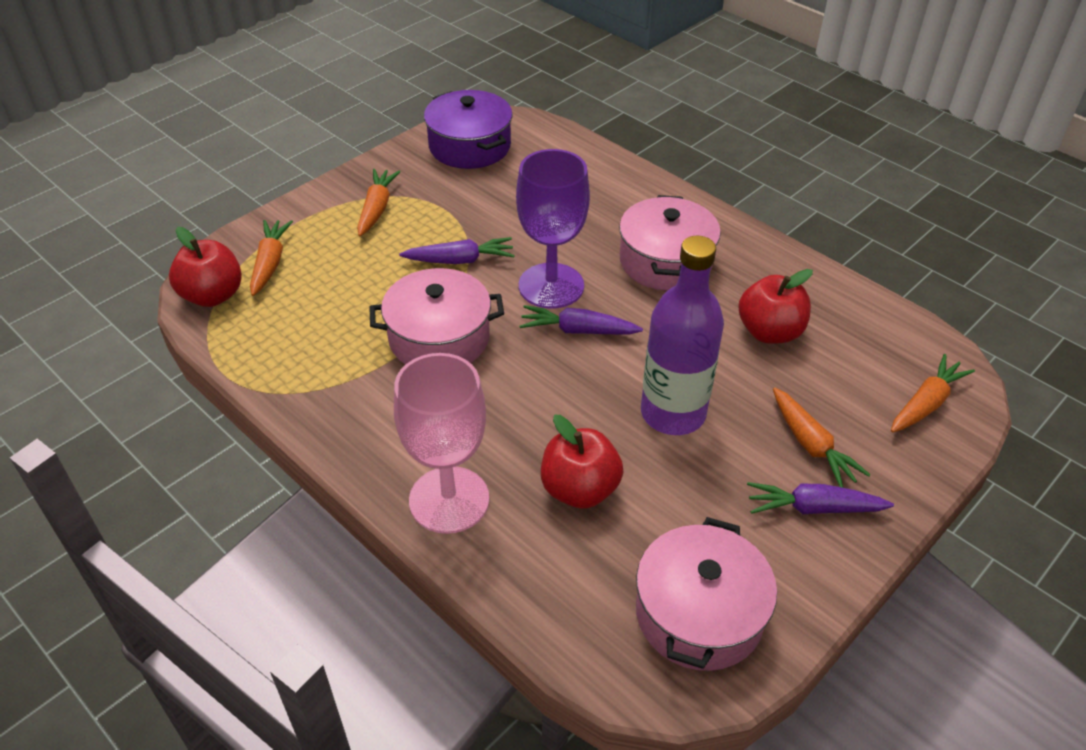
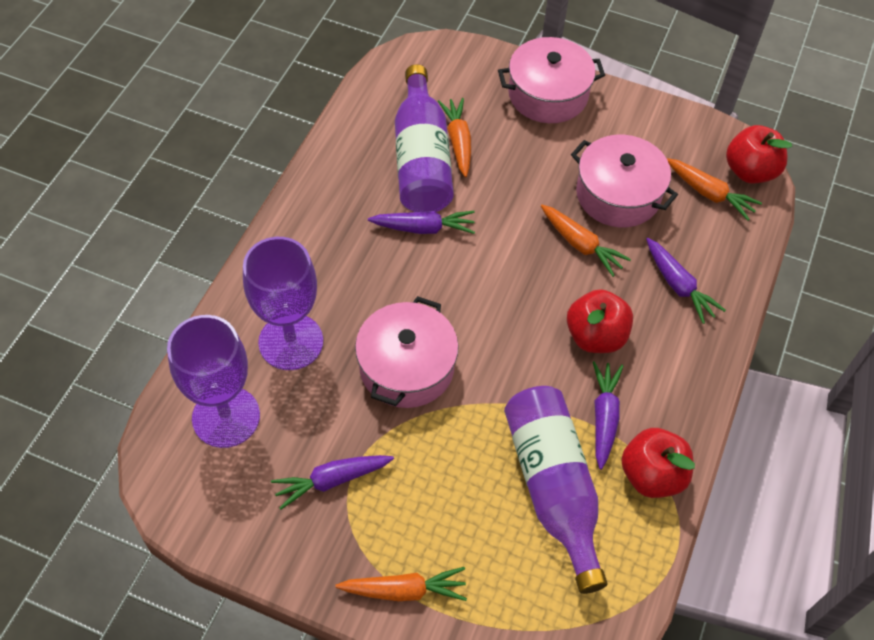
pink goblet: 1 -> 0
purple bottle: 1 -> 2
purple carrot: 3 -> 4
purple goblet: 1 -> 2
purple pot: 1 -> 0

